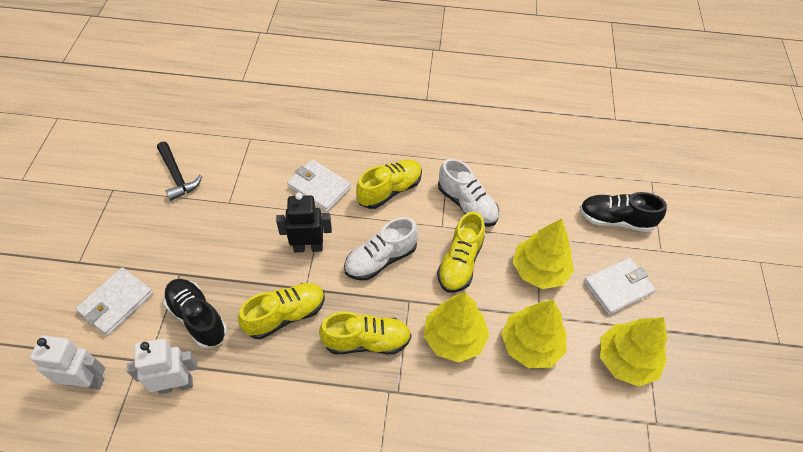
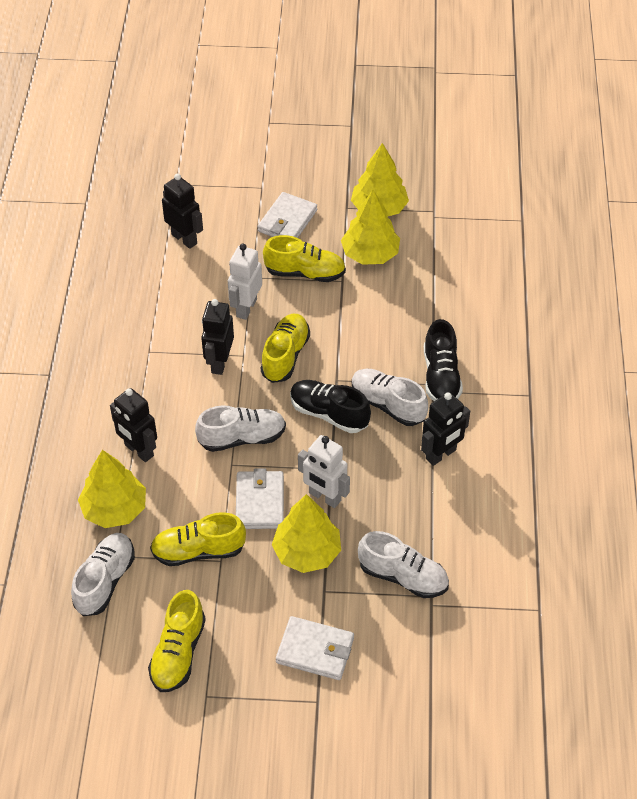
black hammer: 1 -> 0
black robot: 1 -> 4
white shoe: 2 -> 4

